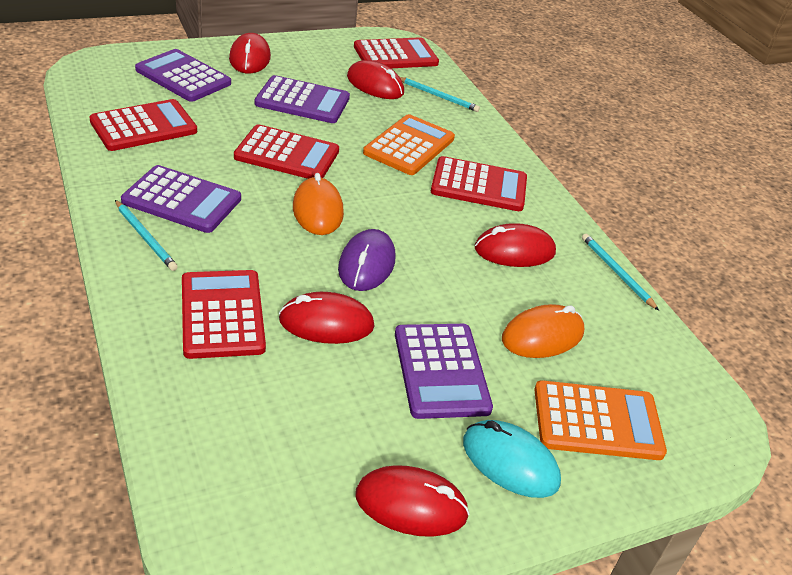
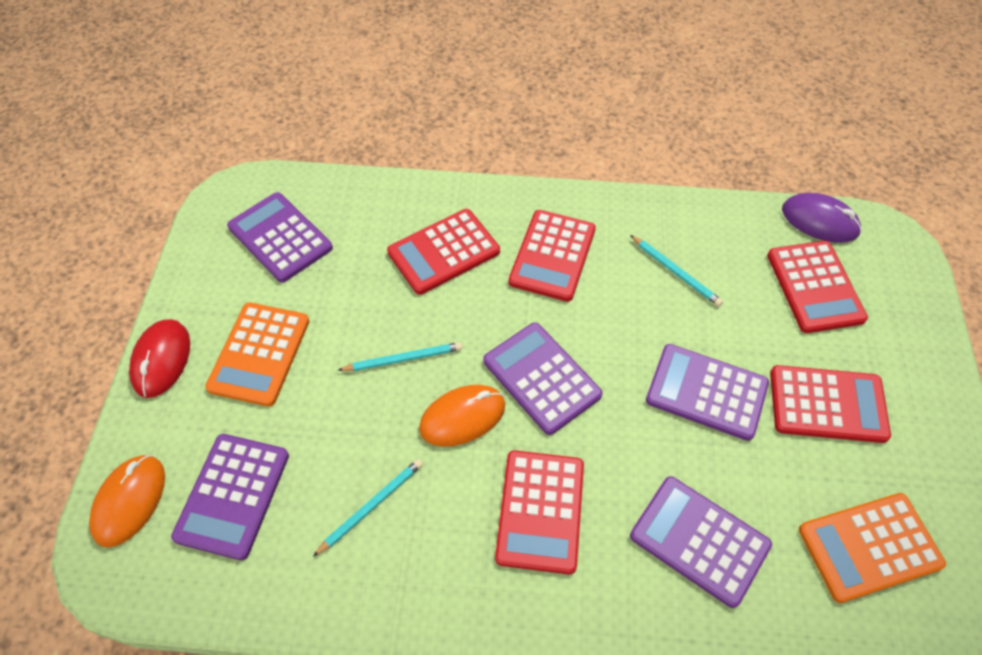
purple calculator: 4 -> 5
red mouse: 5 -> 1
turquoise mouse: 1 -> 0

